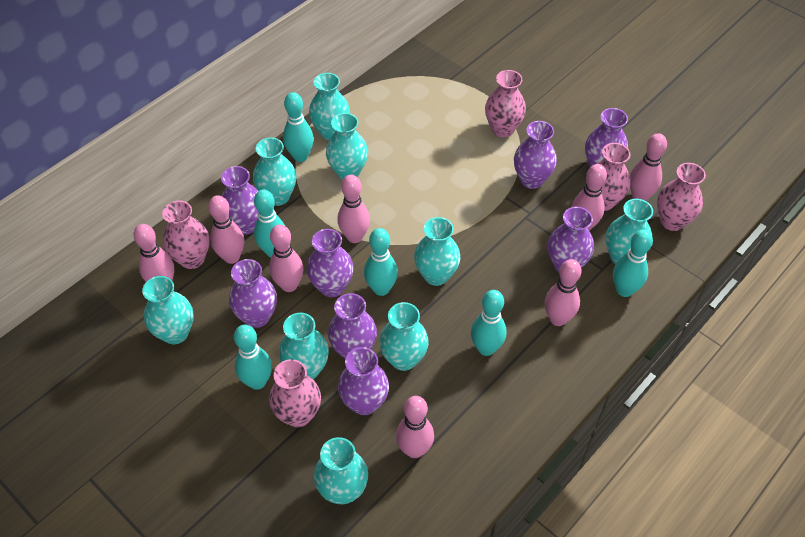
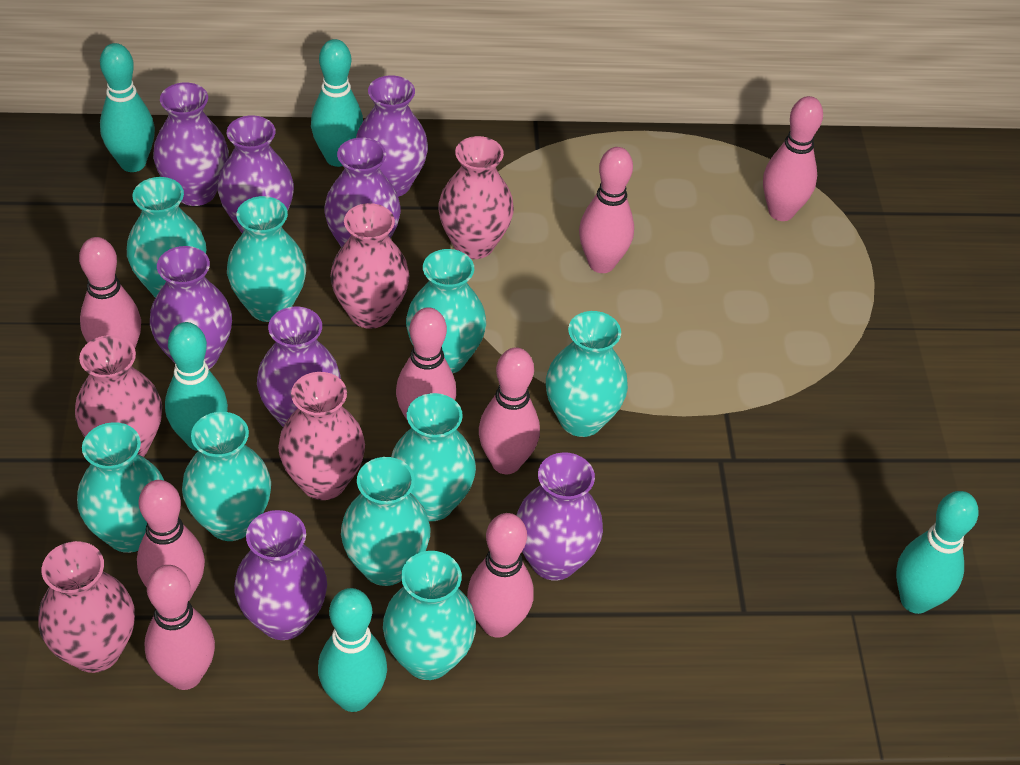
turquoise bowling pin: 6 -> 5

